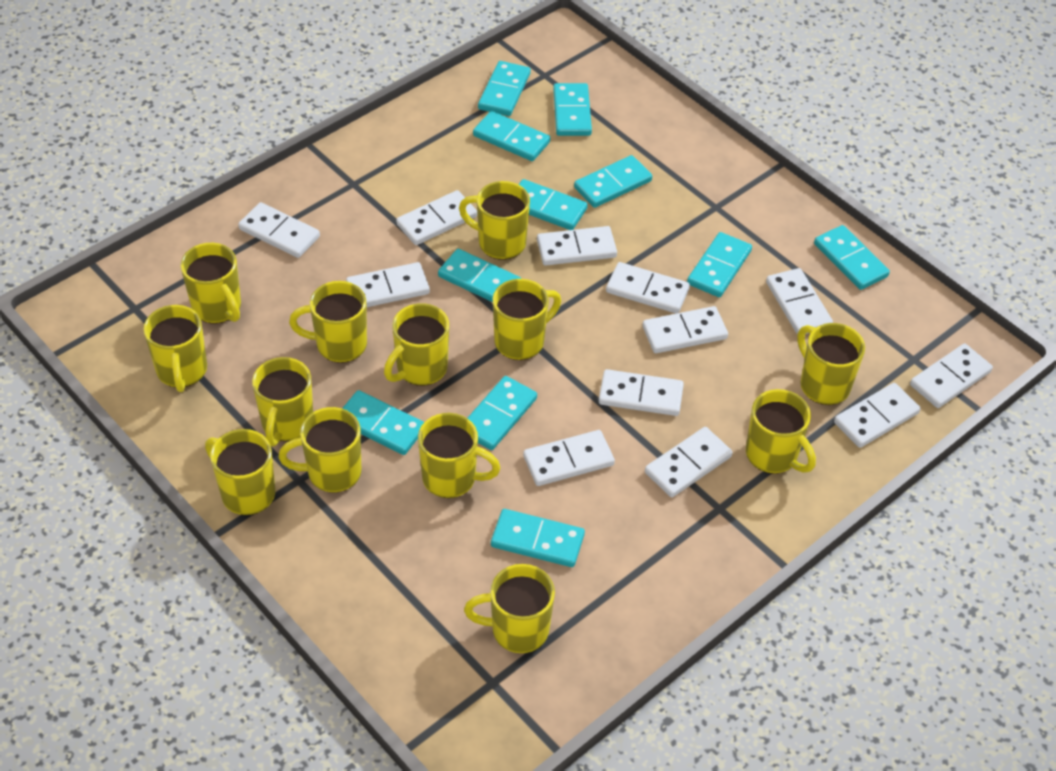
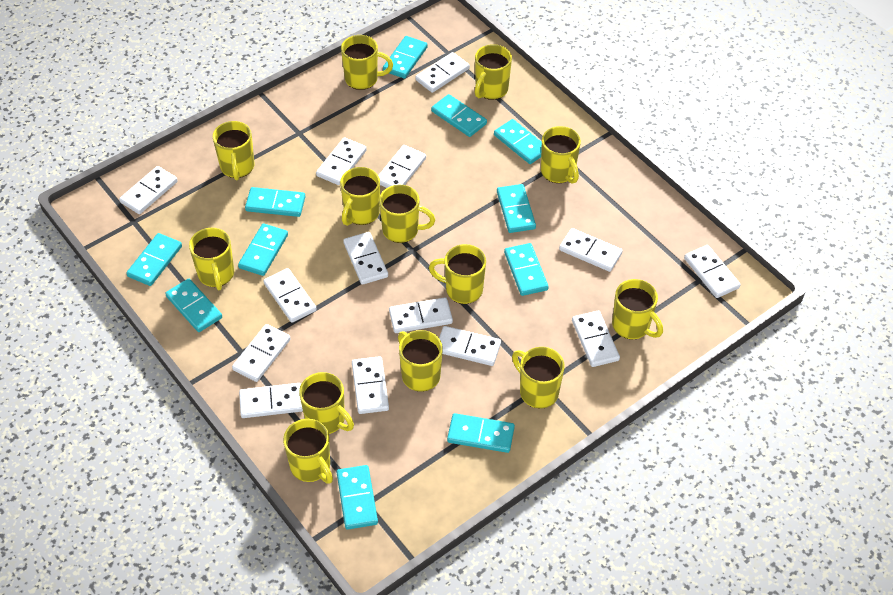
white domino: 12 -> 14

